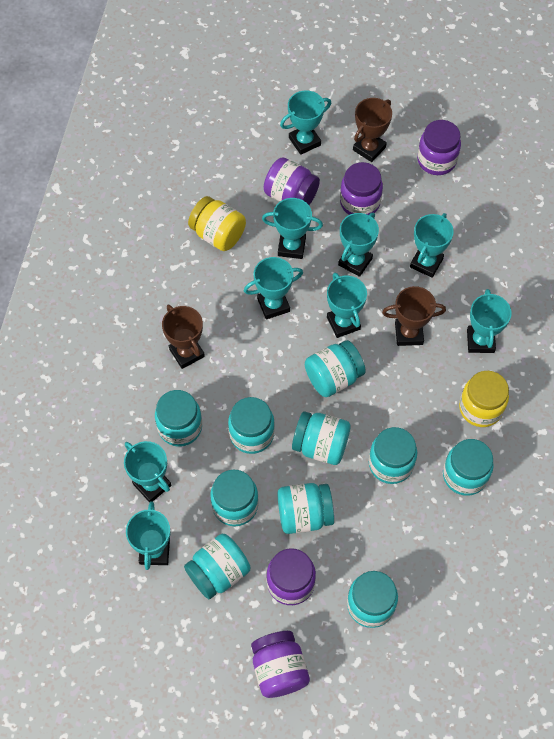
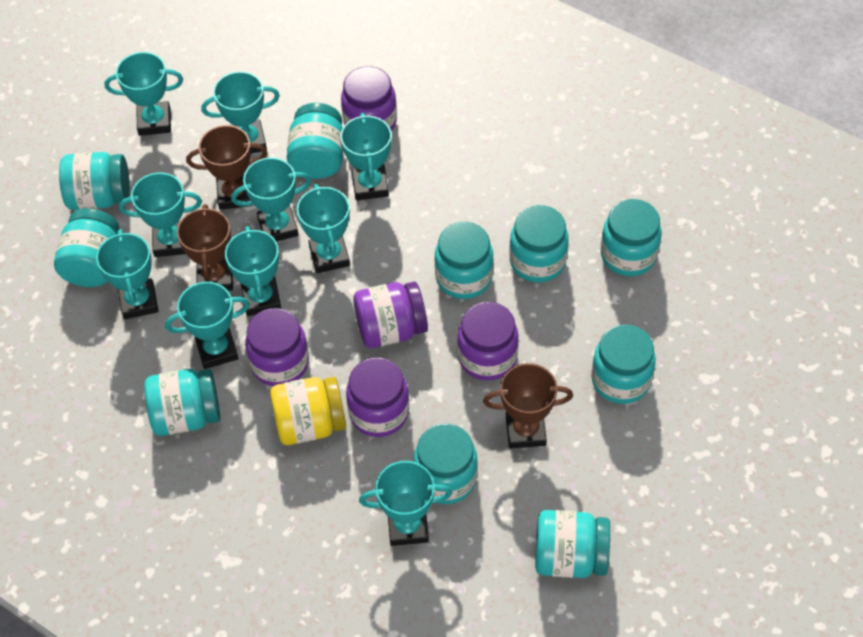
turquoise trophy: 9 -> 10
yellow jar: 2 -> 1

